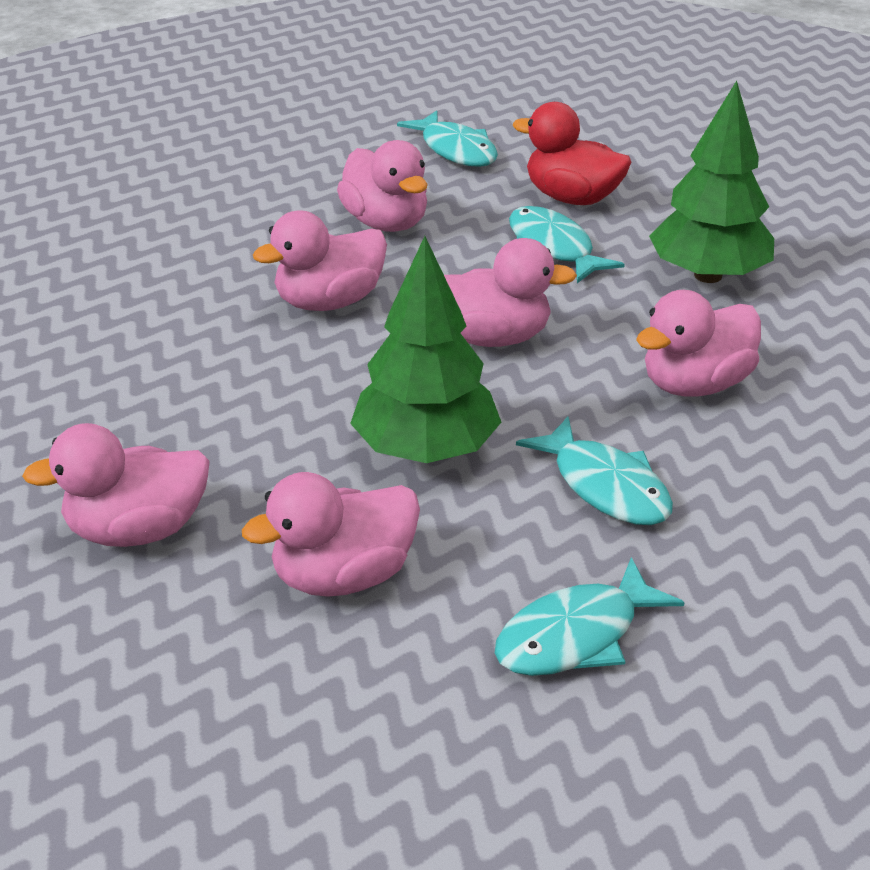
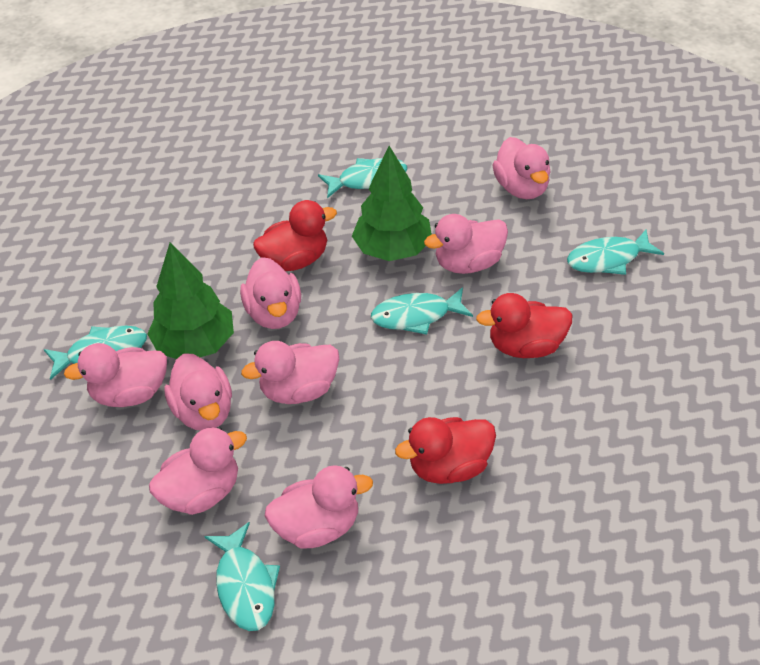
pink duck: 6 -> 8
red duck: 1 -> 3
turquoise fish: 4 -> 5

